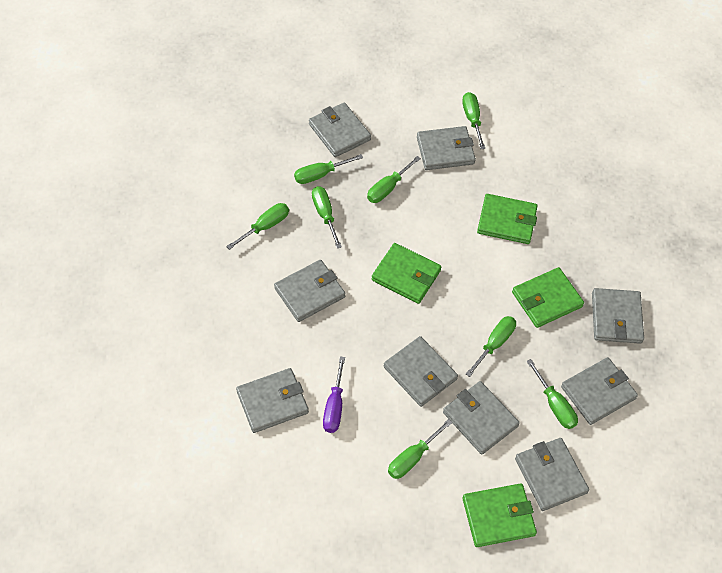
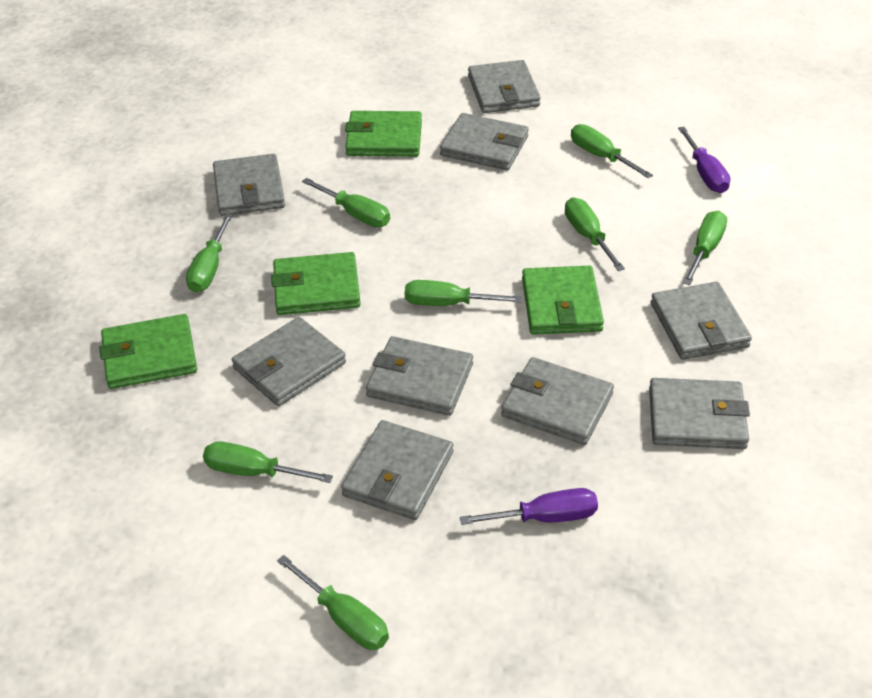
purple screwdriver: 1 -> 2

